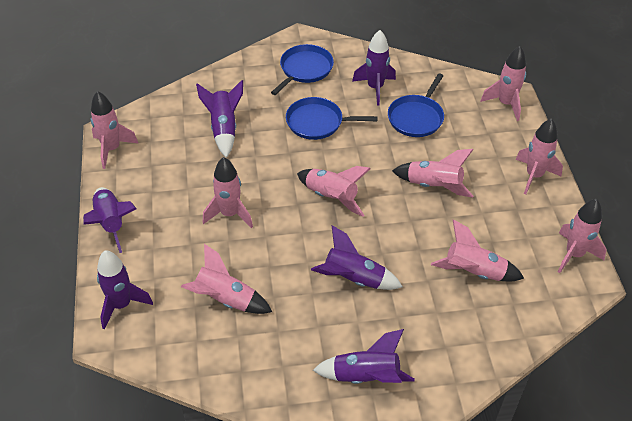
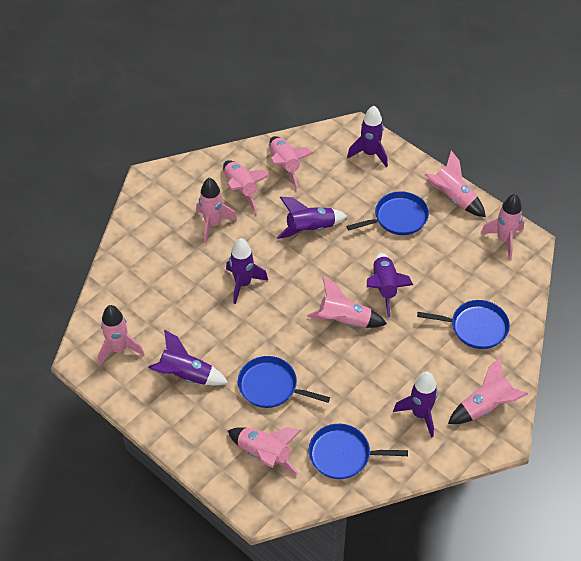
blue pan: 3 -> 4

